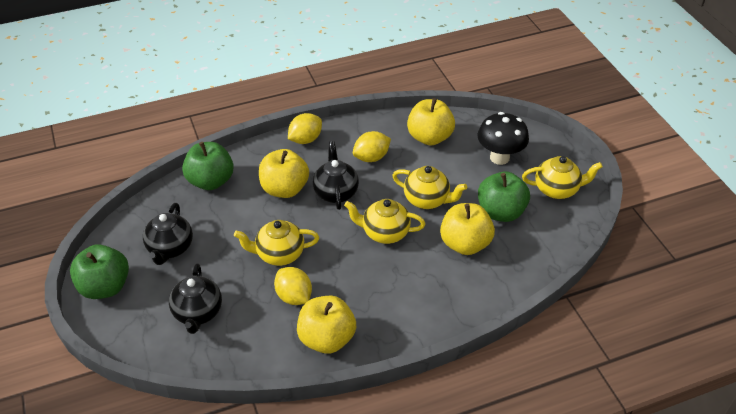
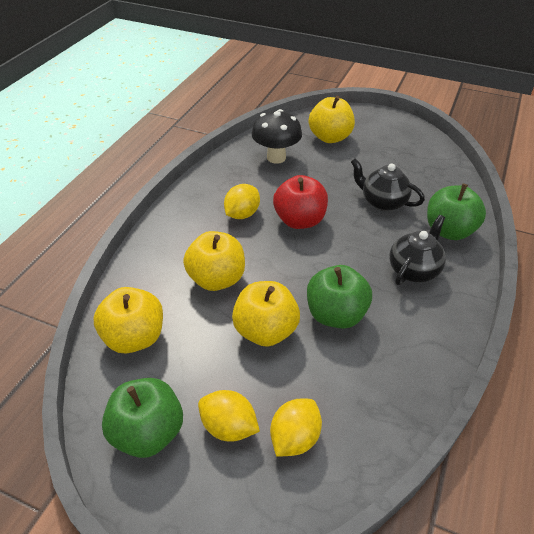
black teapot: 3 -> 2
red apple: 0 -> 1
yellow teapot: 4 -> 0

